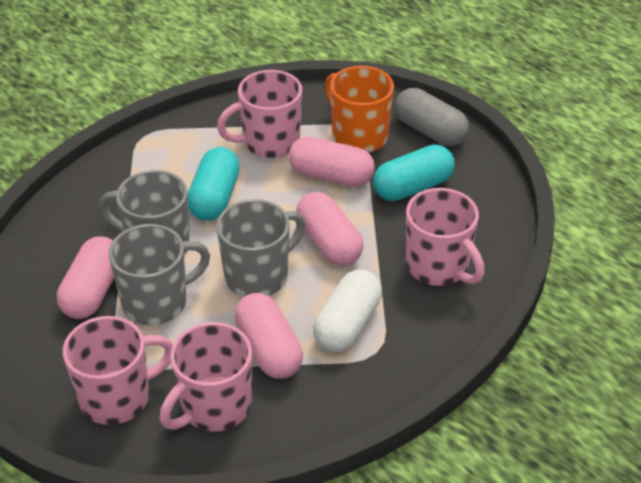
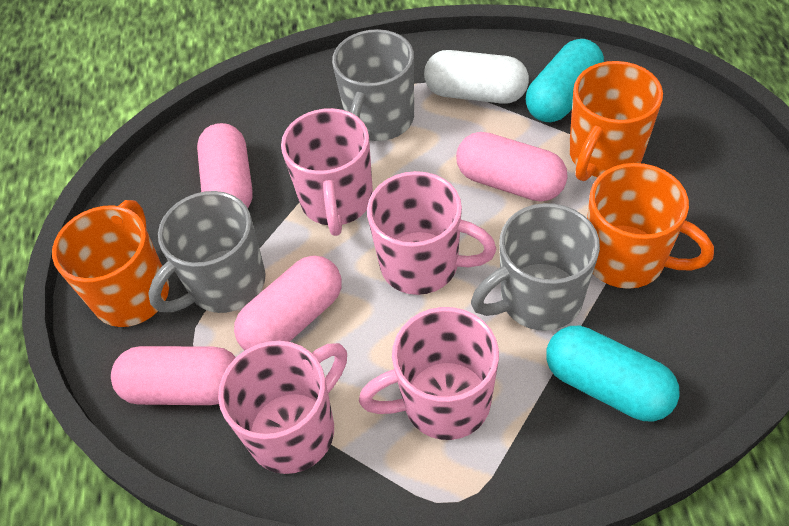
grey capsule: 1 -> 0
orange mug: 1 -> 3

